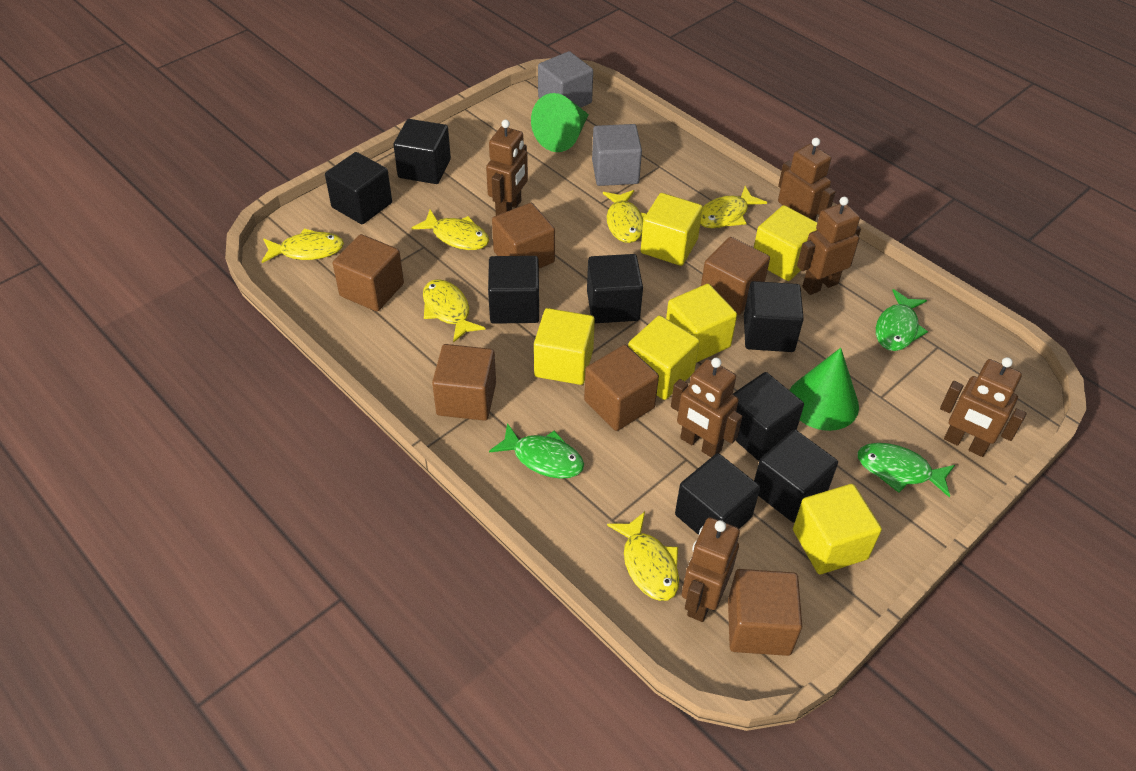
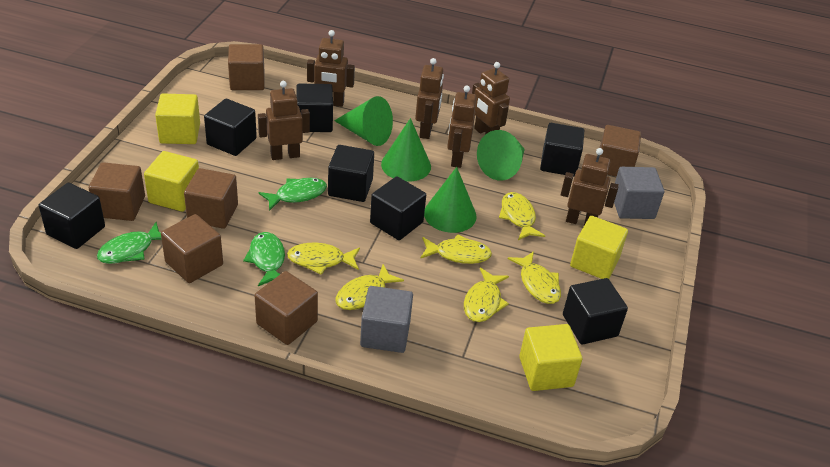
black cube: 8 -> 7
green cone: 2 -> 4
yellow cube: 6 -> 4

